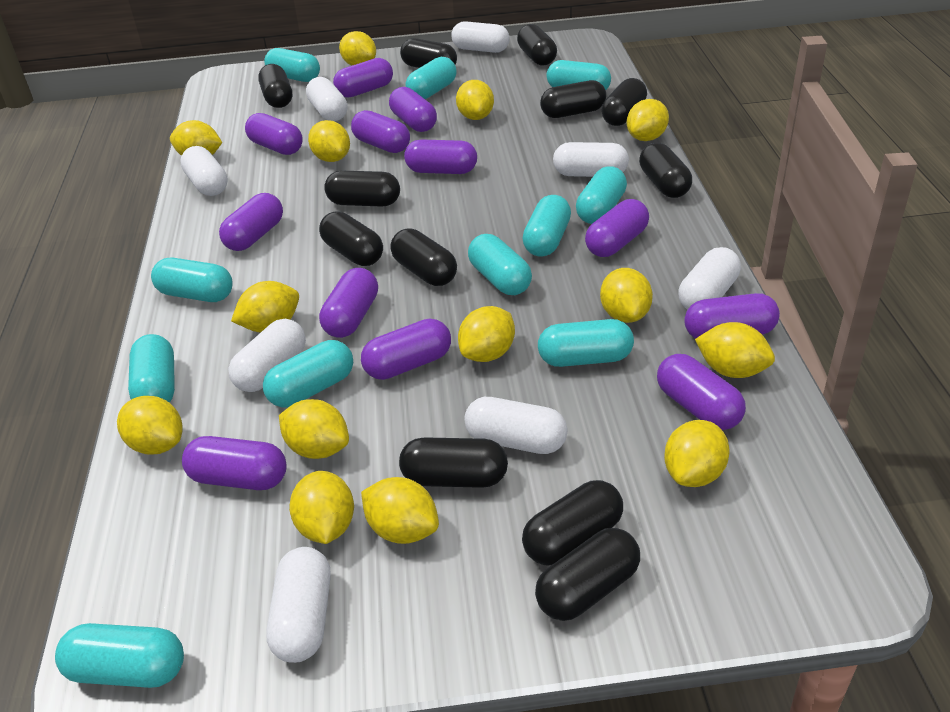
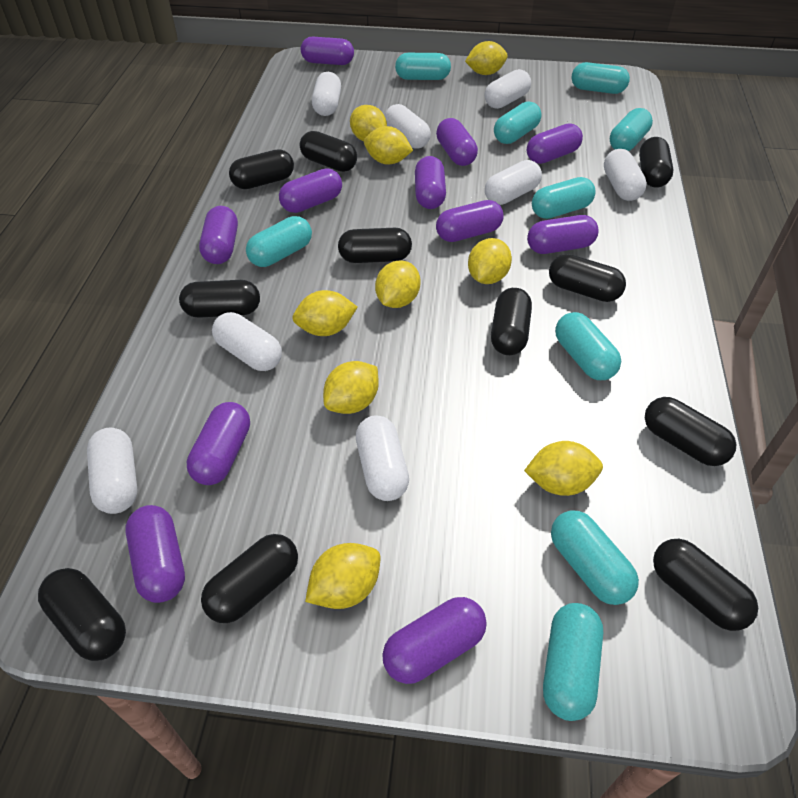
black capsule: 12 -> 11
purple capsule: 12 -> 11
turquoise capsule: 11 -> 9
yellow lemon: 14 -> 9

